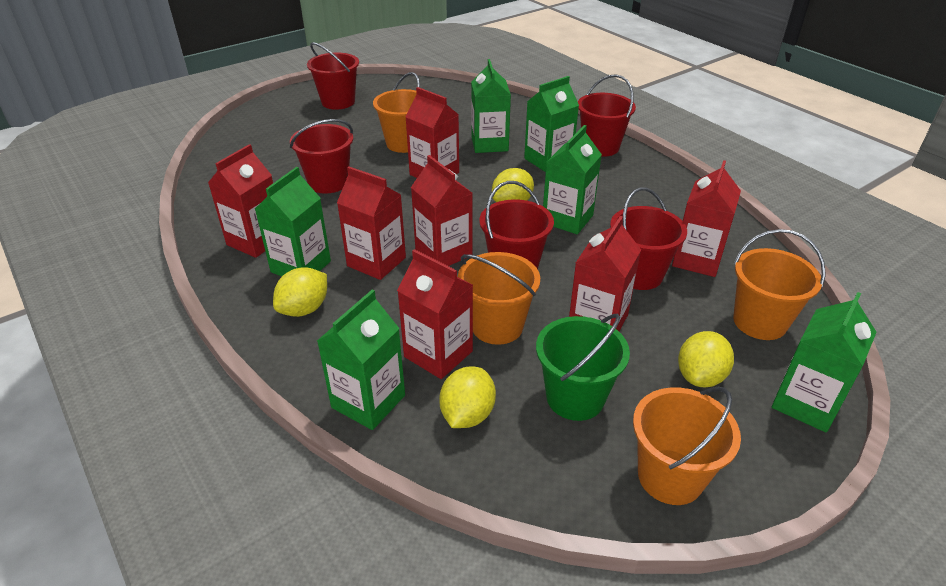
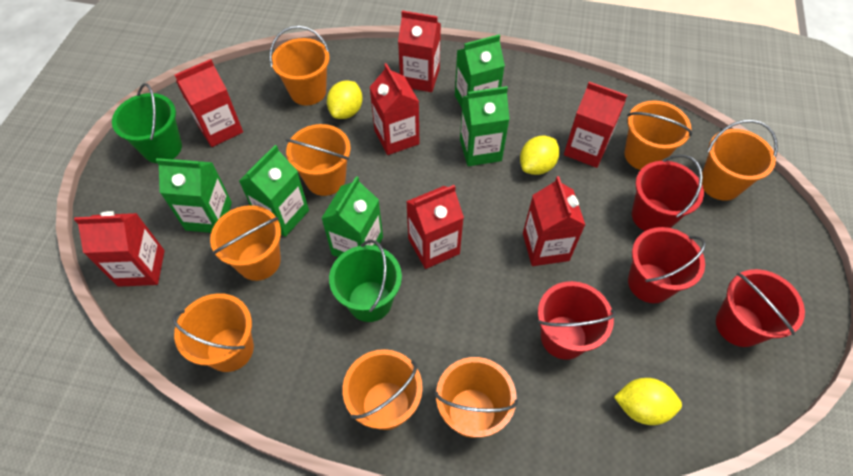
green bucket: 1 -> 2
green carton: 6 -> 5
orange bucket: 4 -> 8
red bucket: 5 -> 4
yellow lemon: 4 -> 3

